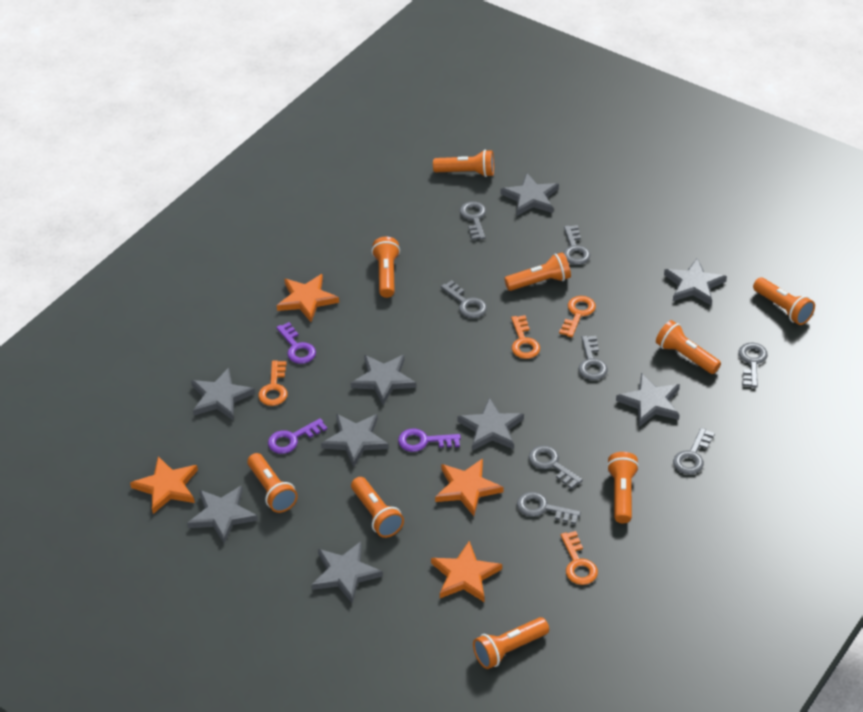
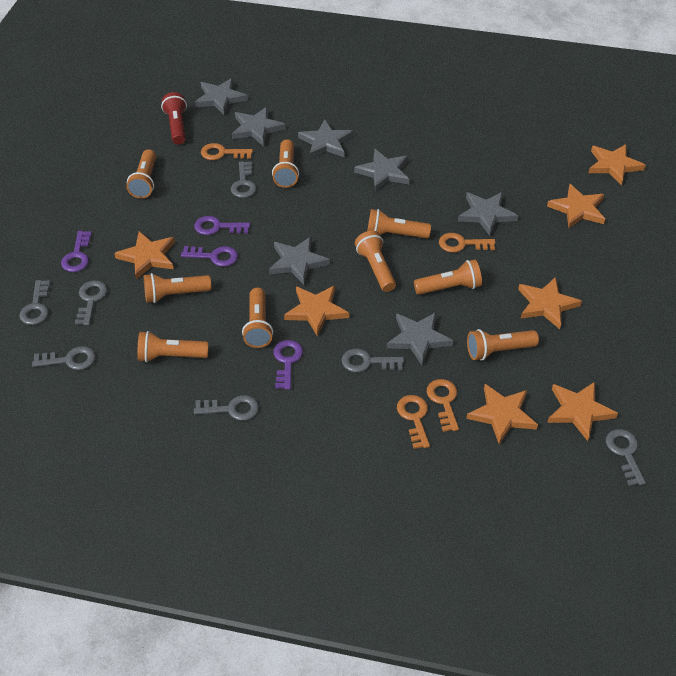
grey key: 8 -> 7
grey star: 9 -> 7
orange star: 4 -> 7
purple key: 3 -> 4
red flashlight: 0 -> 1

